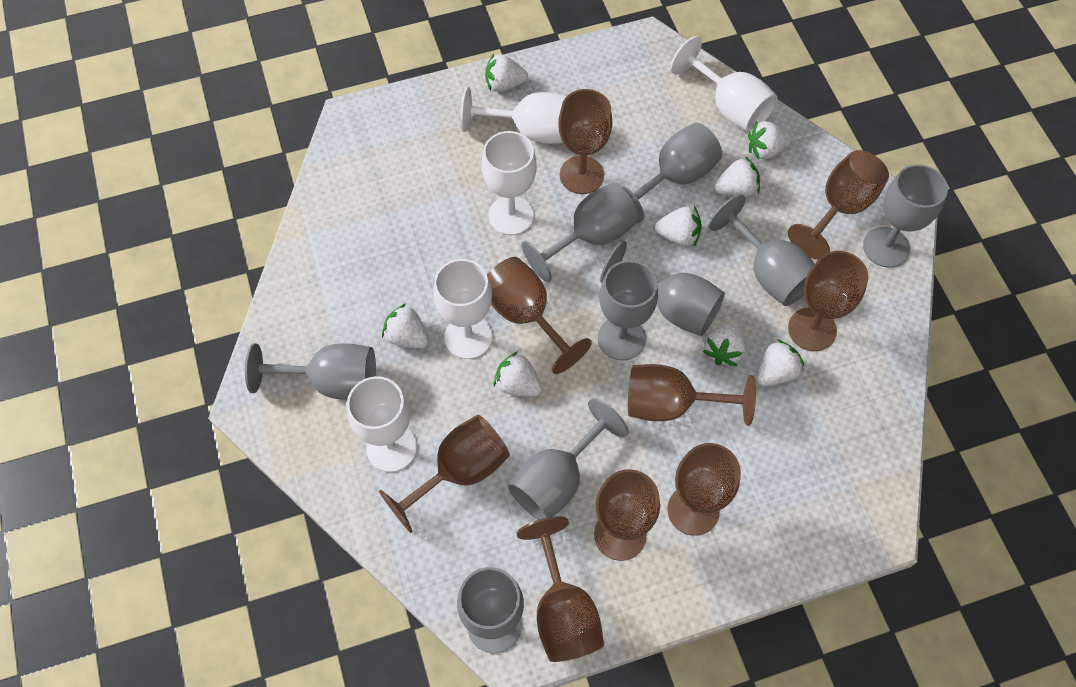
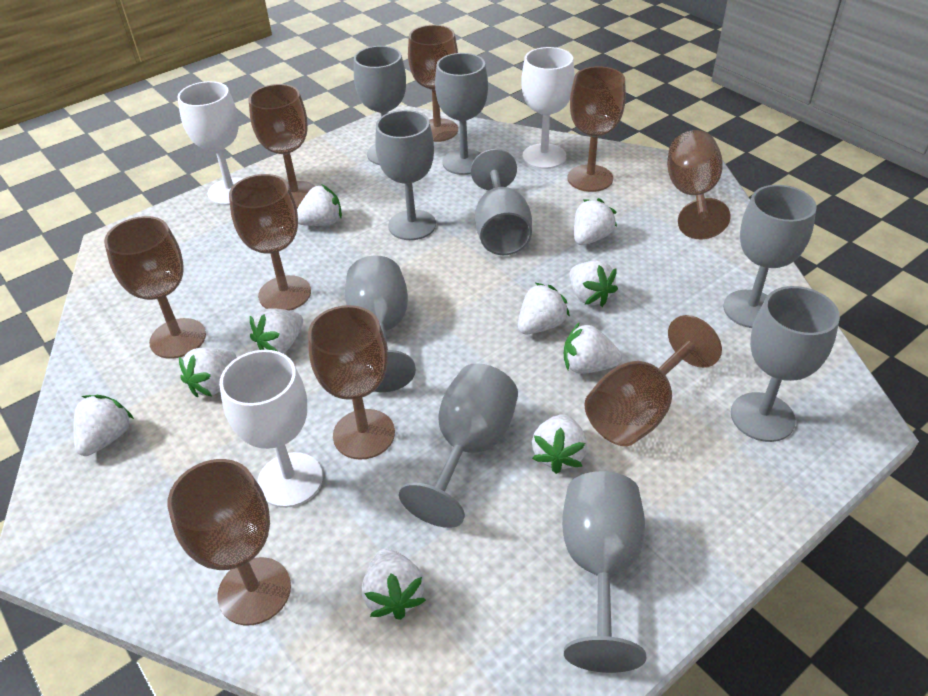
white goblet: 5 -> 3
white strawberry: 8 -> 10

